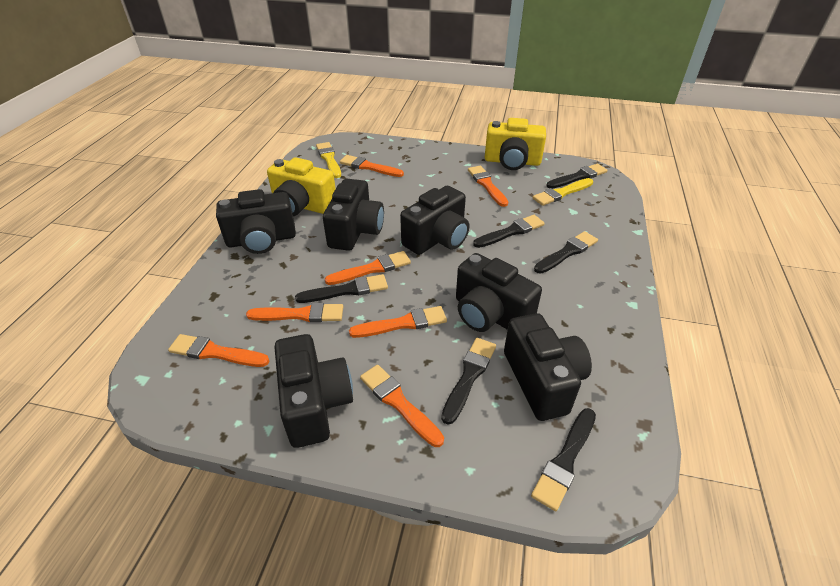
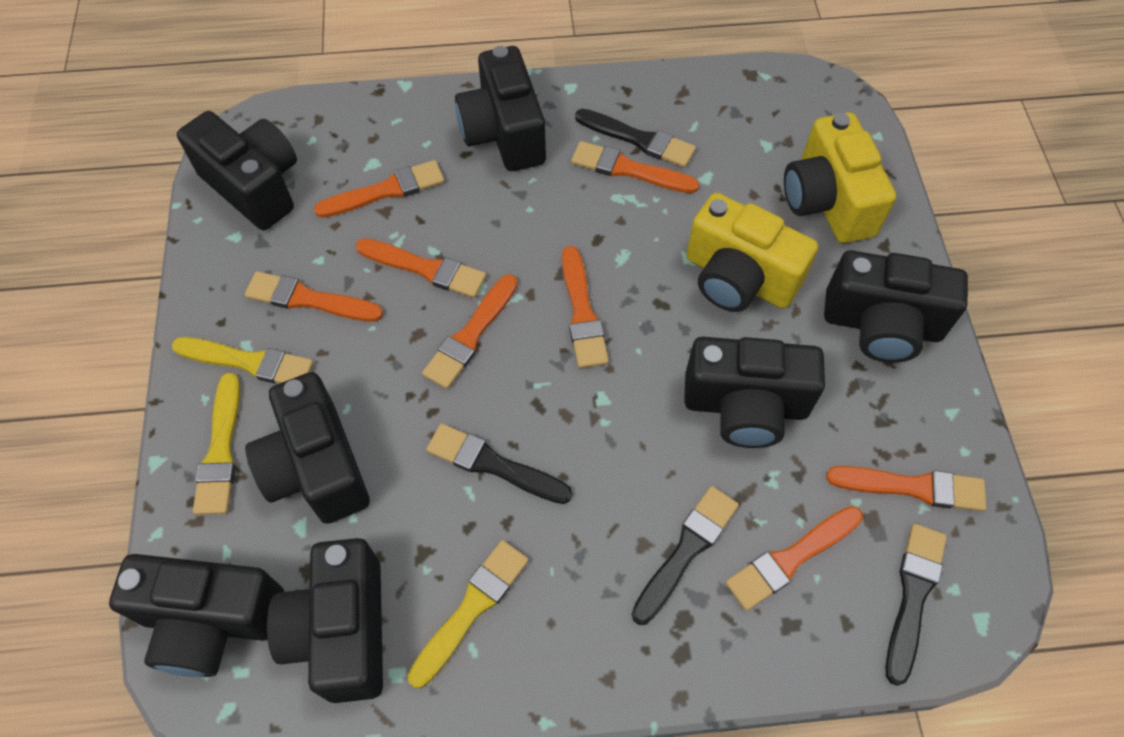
black brush: 6 -> 4
black camera: 6 -> 7
orange brush: 7 -> 8
yellow brush: 2 -> 3

